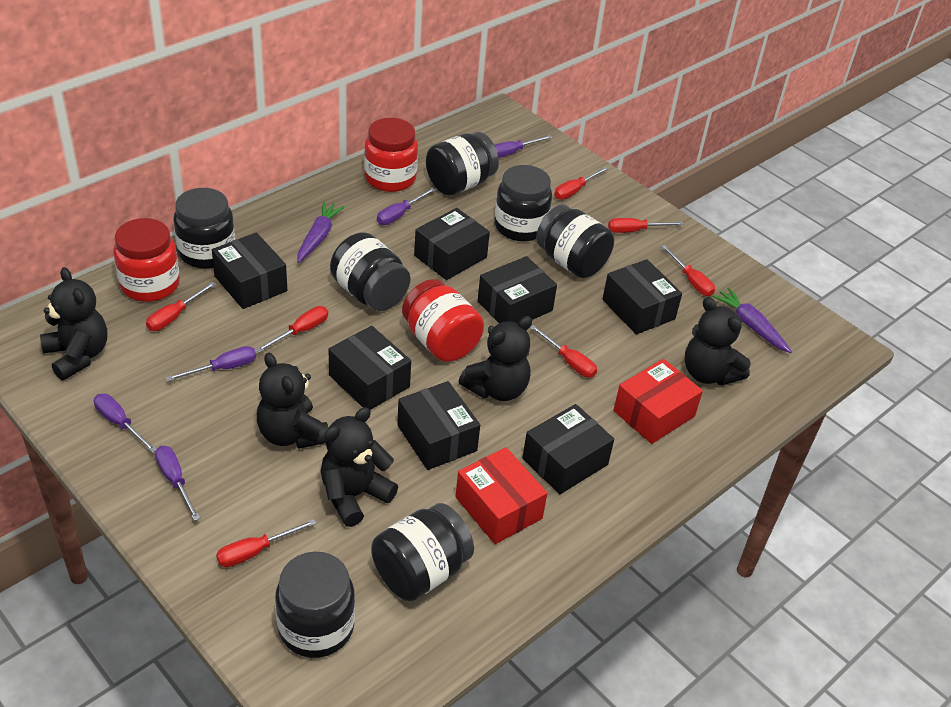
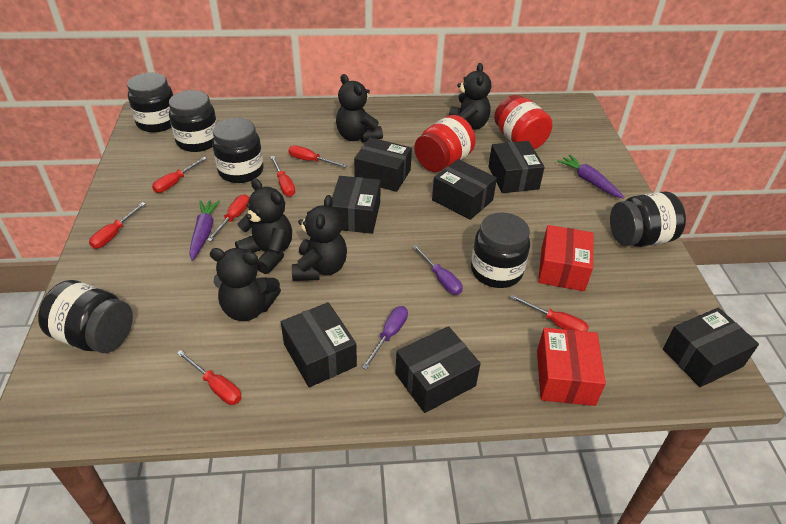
black jar: 7 -> 6
purple screwdriver: 5 -> 2
red jar: 3 -> 2

